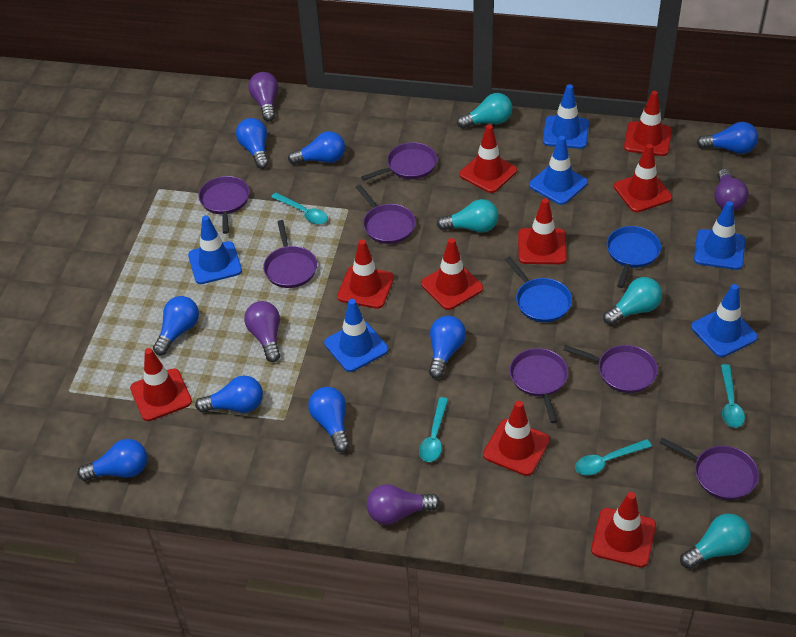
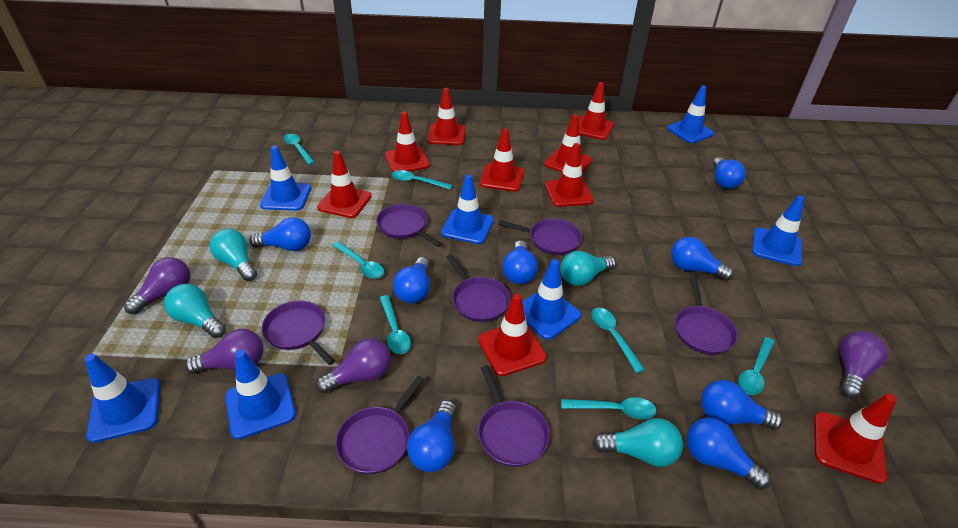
blue pan: 2 -> 0
blue traffic cone: 6 -> 7
turquoise spoon: 4 -> 7

